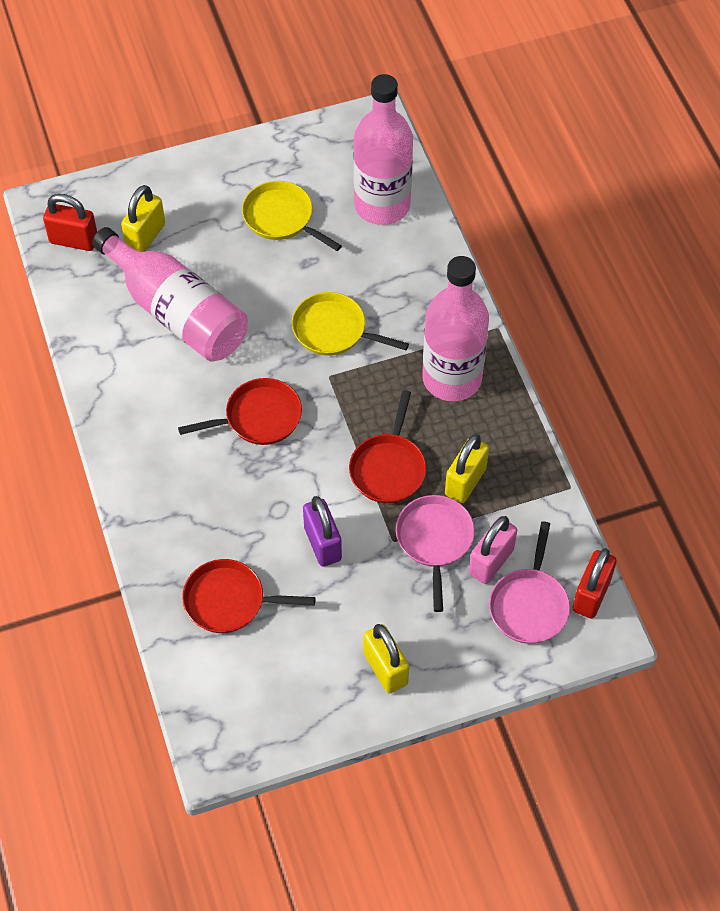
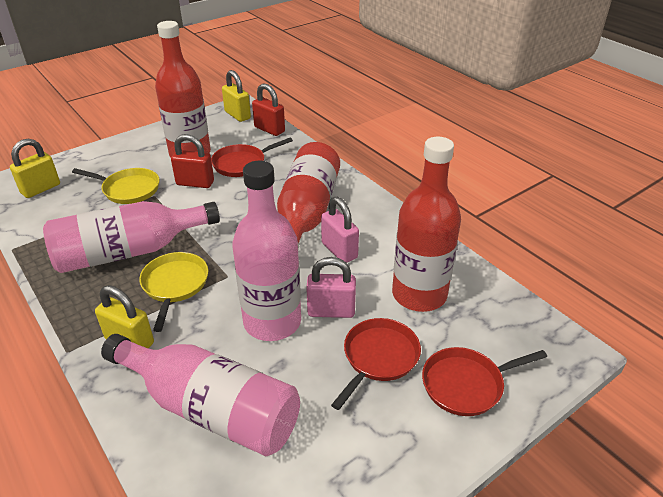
pink padlock: 1 -> 2
pink pan: 2 -> 0
purple padlock: 1 -> 0
red bottle: 0 -> 3

